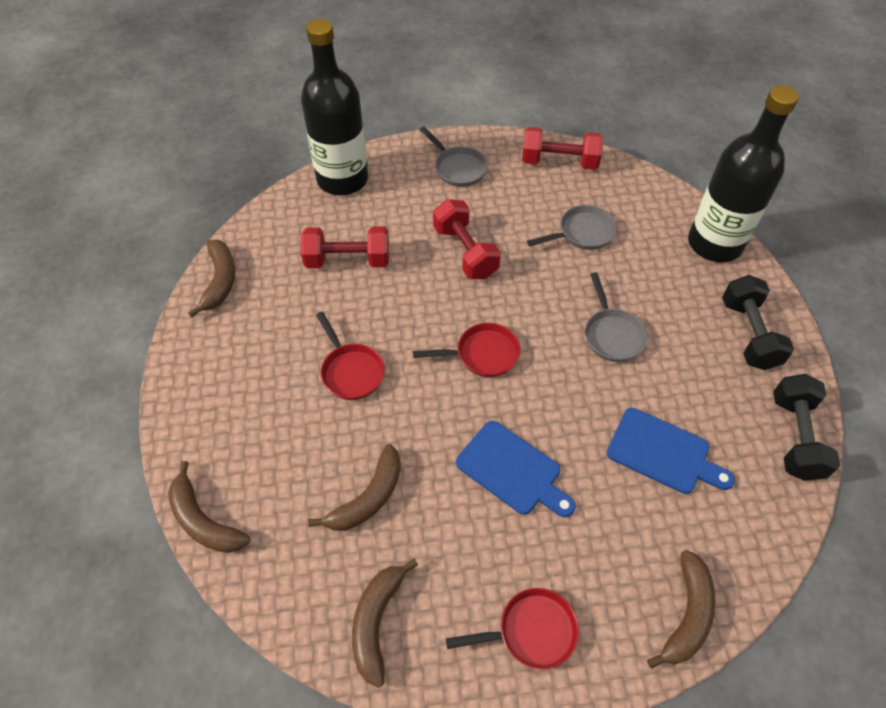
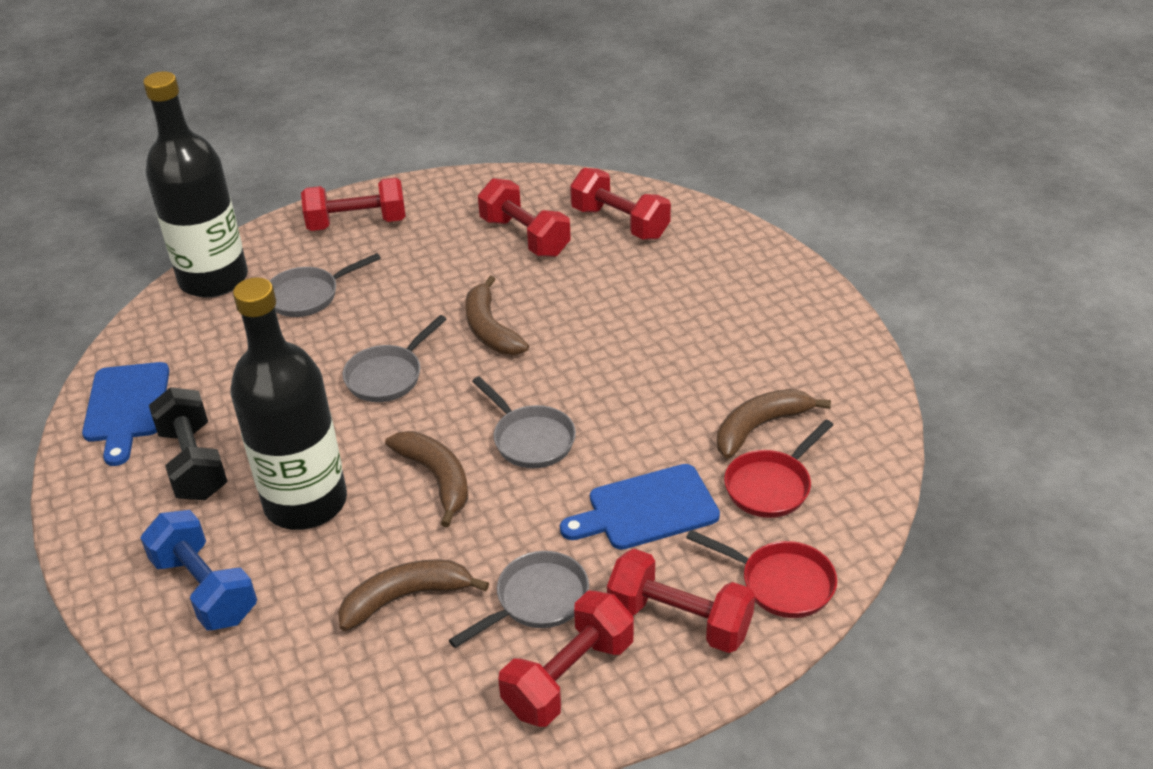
black dumbbell: 2 -> 1
blue dumbbell: 0 -> 1
brown banana: 5 -> 4
grey pan: 3 -> 4
red dumbbell: 3 -> 5
red pan: 3 -> 2

